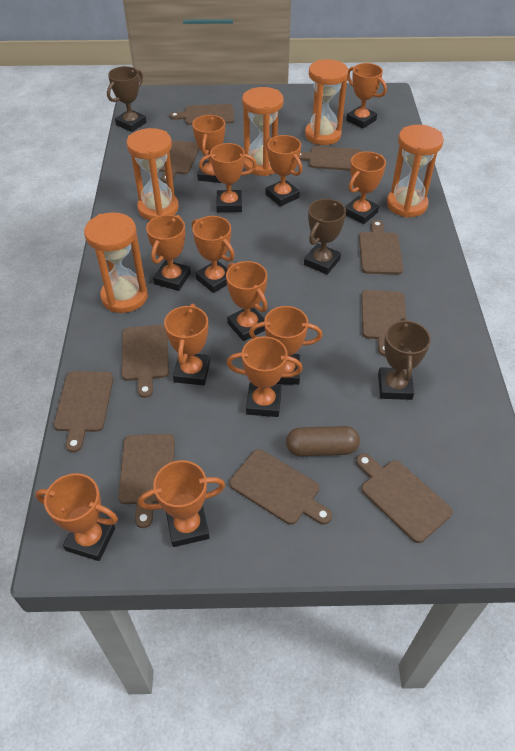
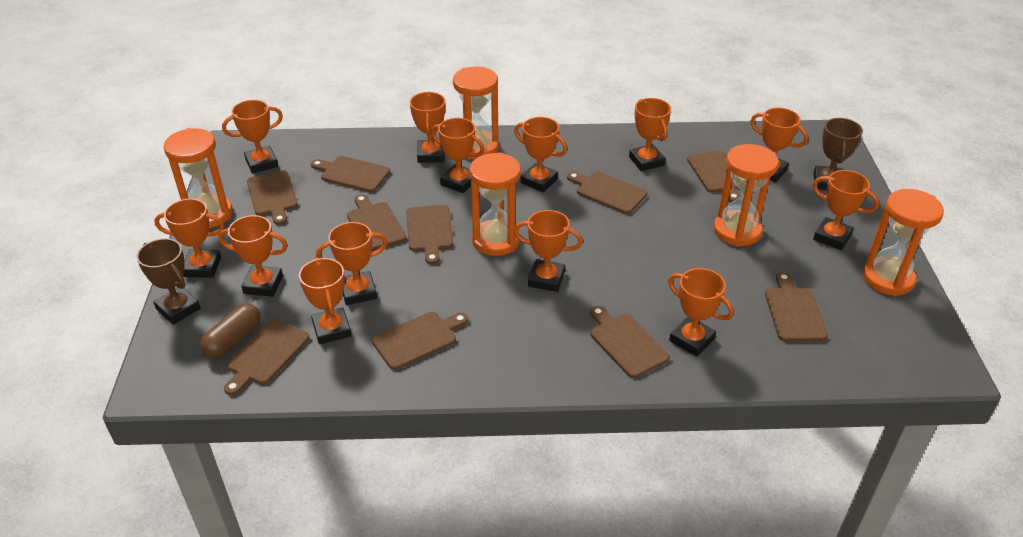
brown trophy: 3 -> 2

